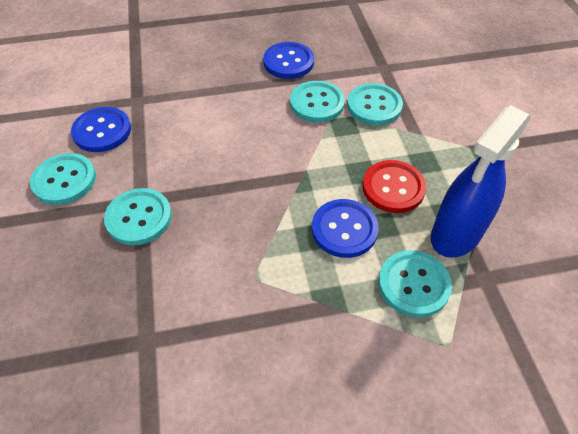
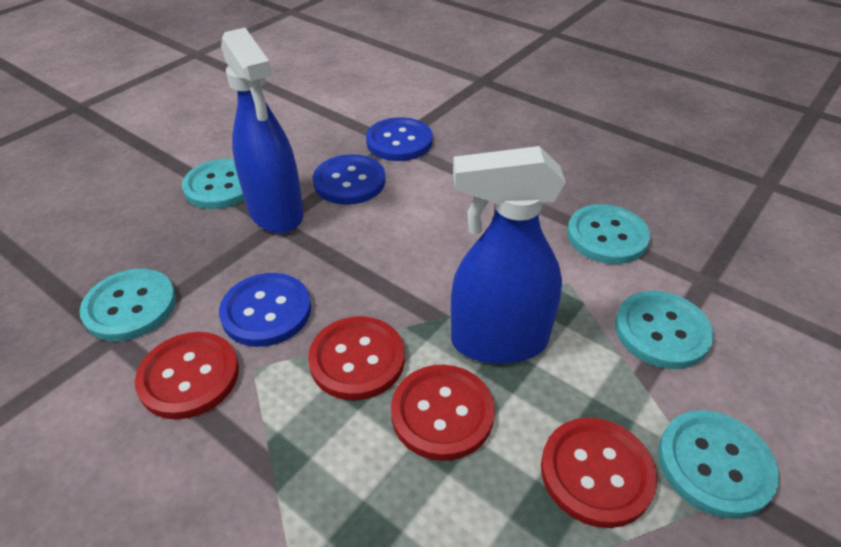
blue spray bottle: 1 -> 2
red button: 1 -> 4

